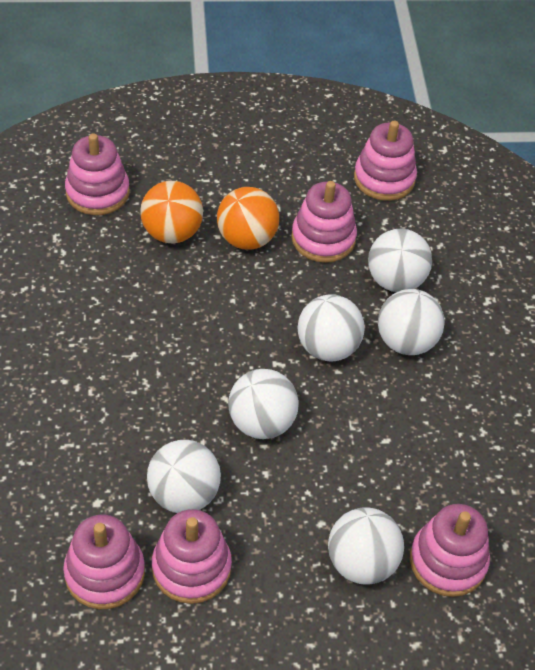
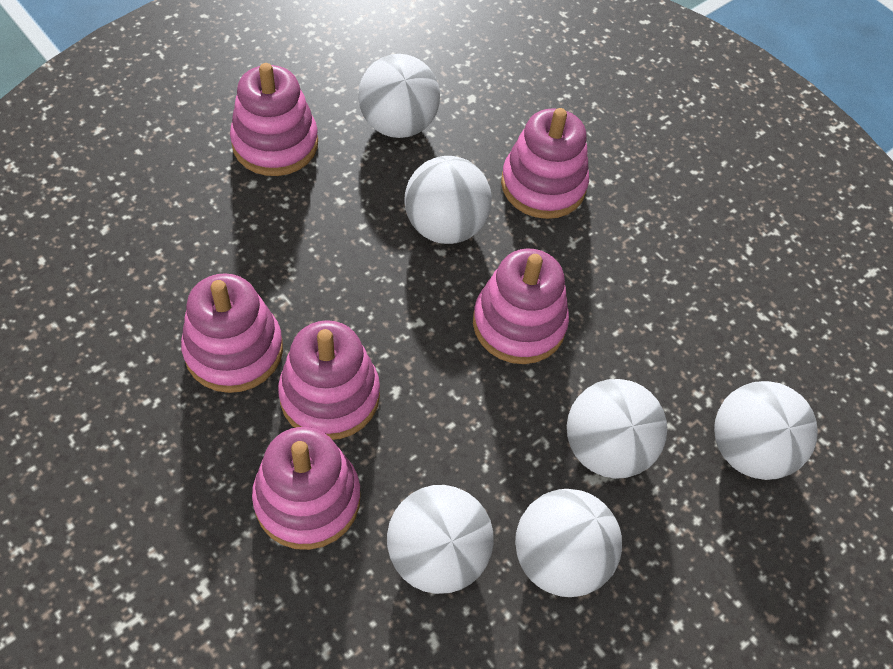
orange ball: 2 -> 0

